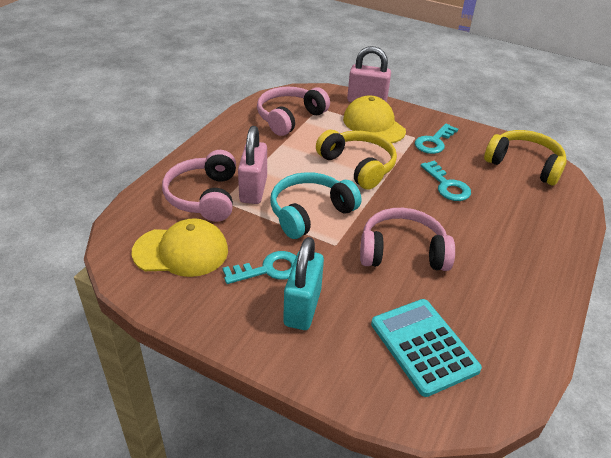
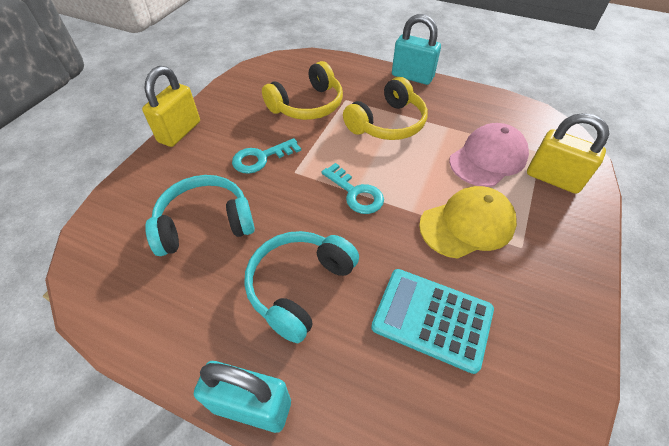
pink cap: 0 -> 1
pink headphones: 3 -> 0
pink padlock: 2 -> 0
turquoise headphones: 1 -> 2
turquoise key: 3 -> 2
turquoise padlock: 1 -> 2
yellow cap: 2 -> 1
yellow padlock: 0 -> 2

